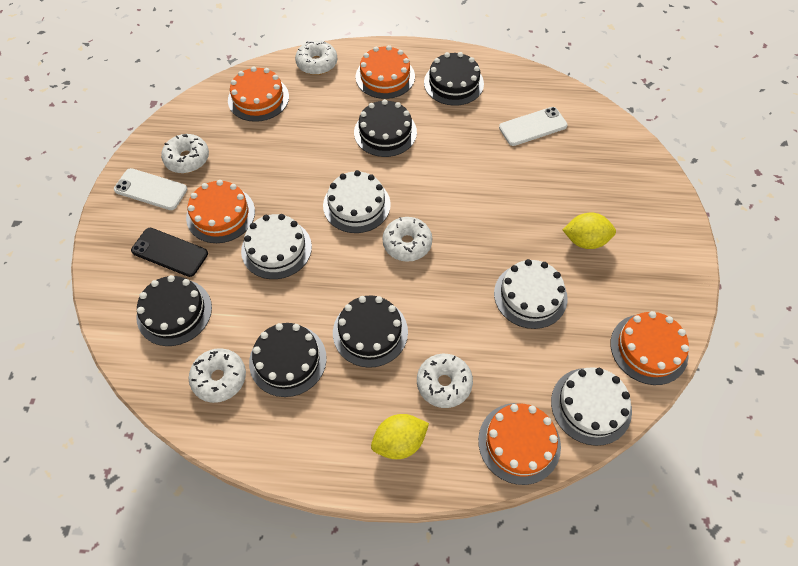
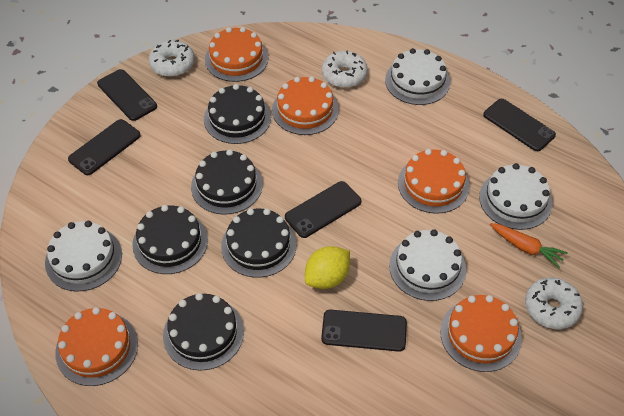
black phone: 1 -> 5
orange carrot: 0 -> 1
white donut: 5 -> 3
white phone: 2 -> 0
yellow lemon: 2 -> 1

